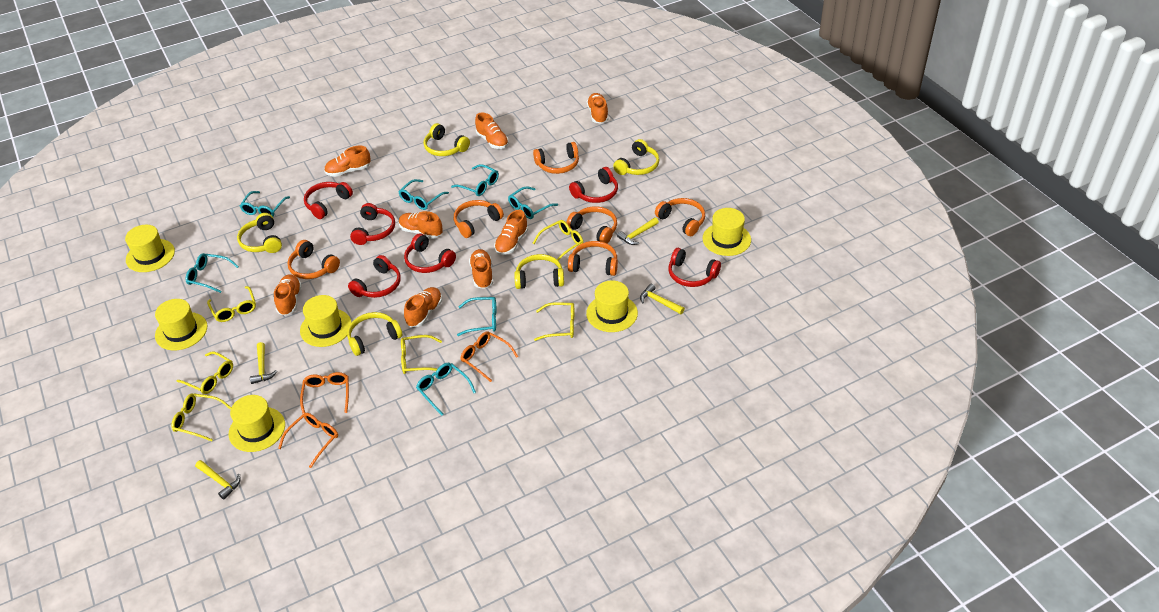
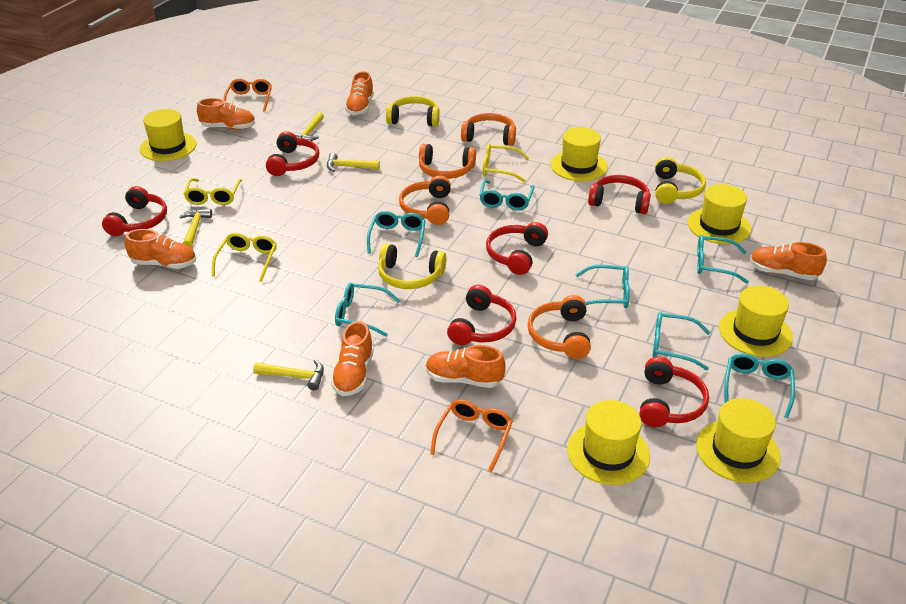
orange glasses: 3 -> 2
orange headphones: 6 -> 4
orange shoe: 8 -> 6
yellow glasses: 6 -> 3
yellow headphones: 5 -> 3

